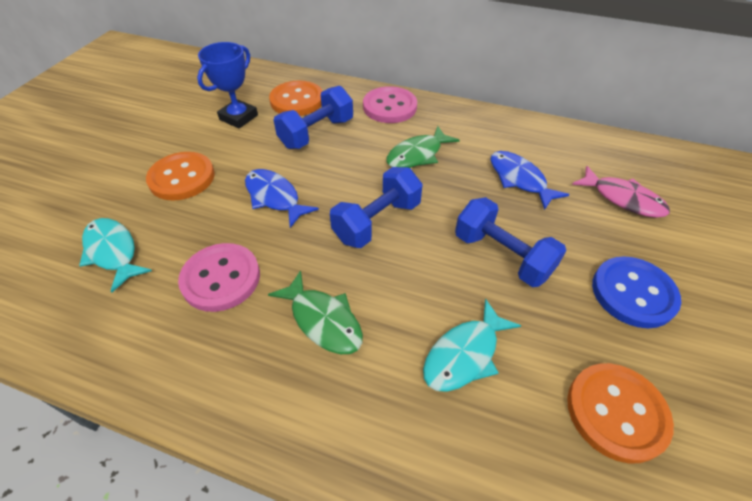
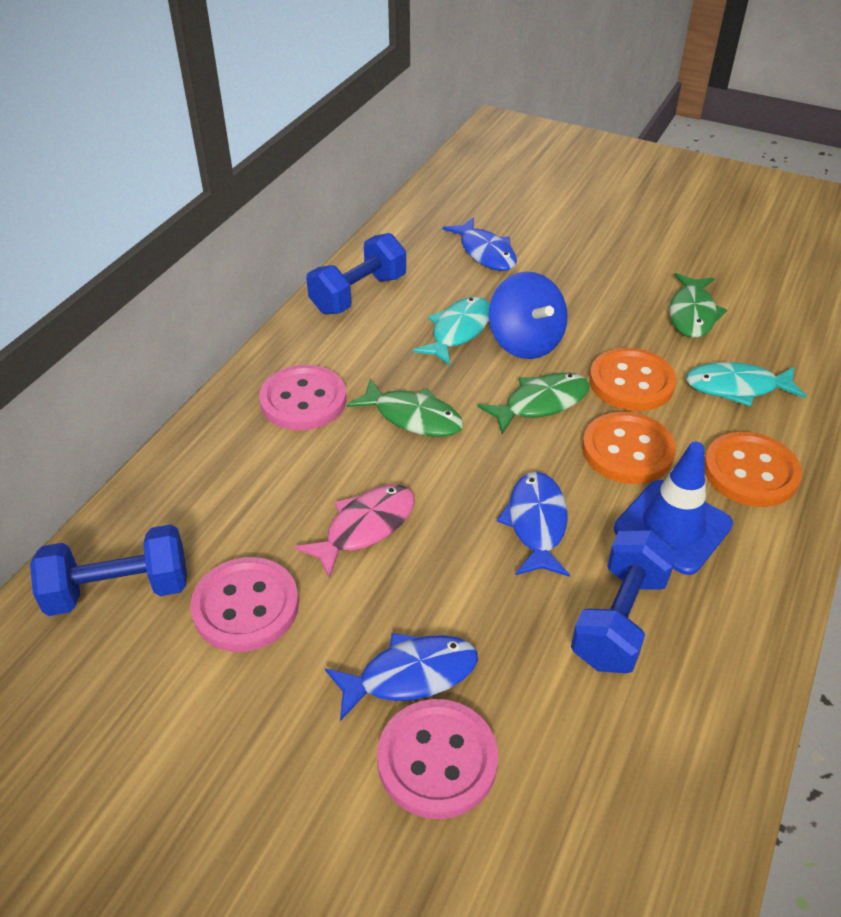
blue button: 1 -> 0
blue fish: 2 -> 3
blue spinning top: 0 -> 1
blue traffic cone: 0 -> 1
blue trophy: 1 -> 0
green fish: 2 -> 3
pink button: 2 -> 3

